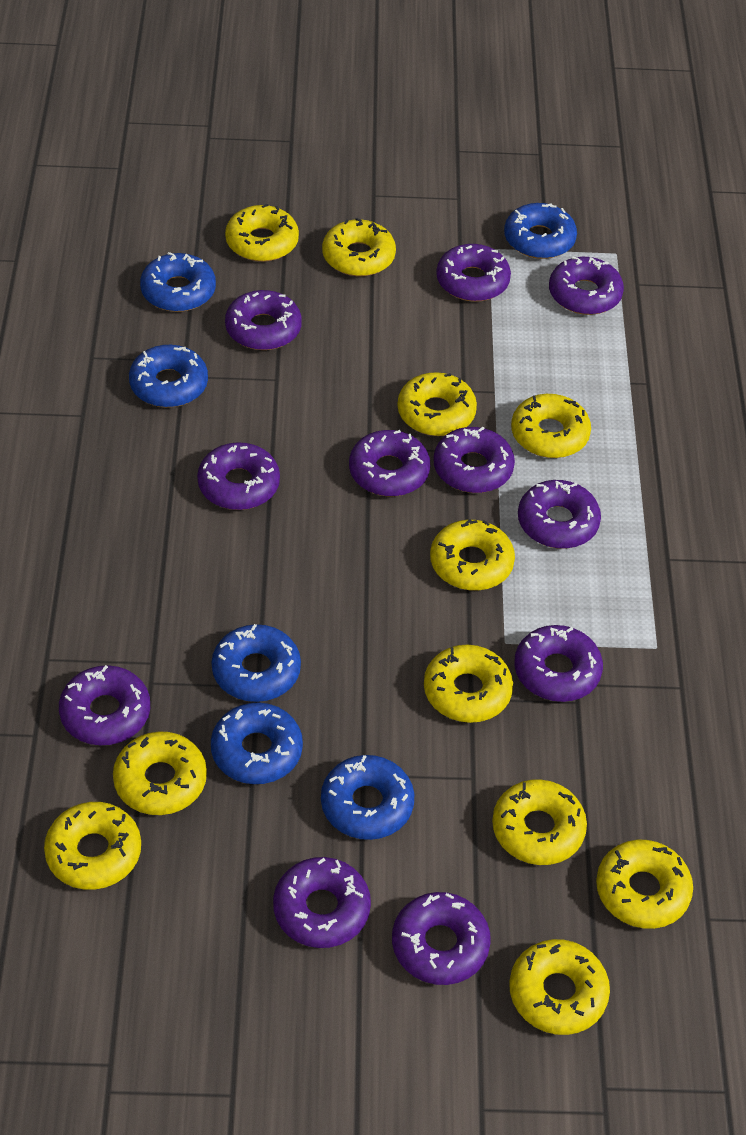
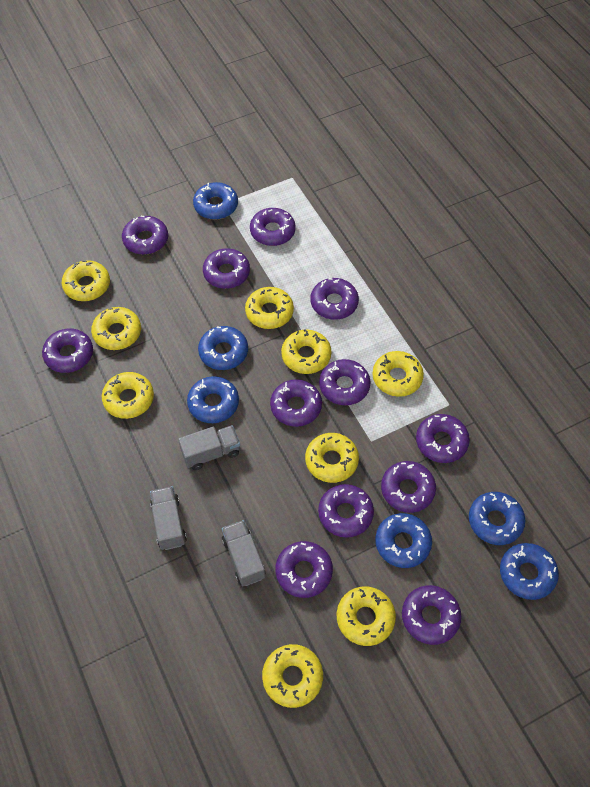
grey truck: 0 -> 3
purple donut: 11 -> 12
yellow donut: 11 -> 9

